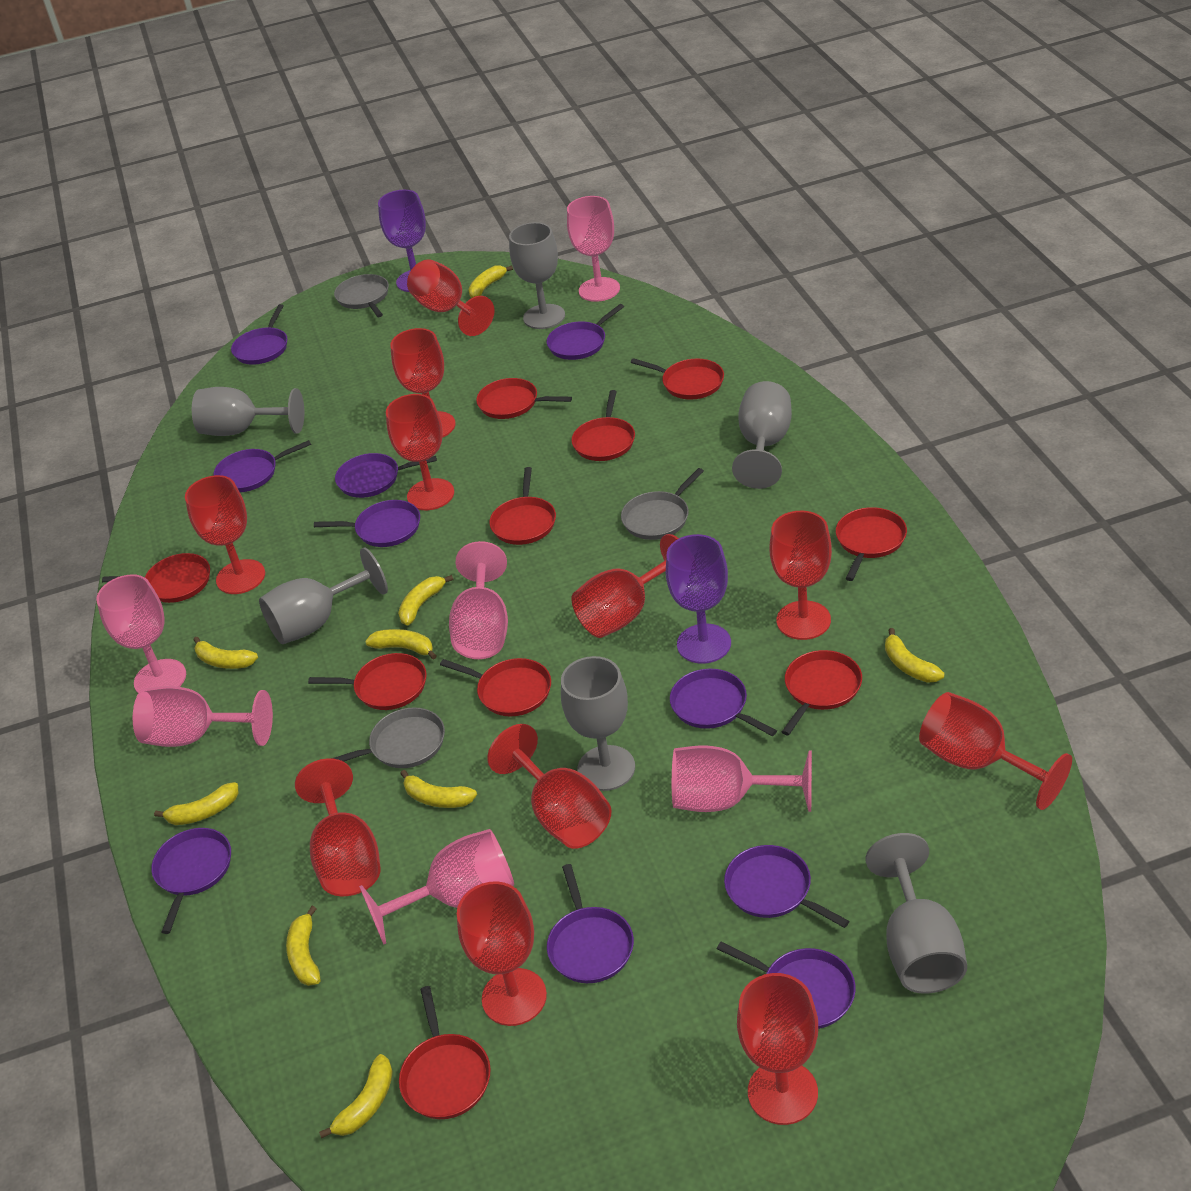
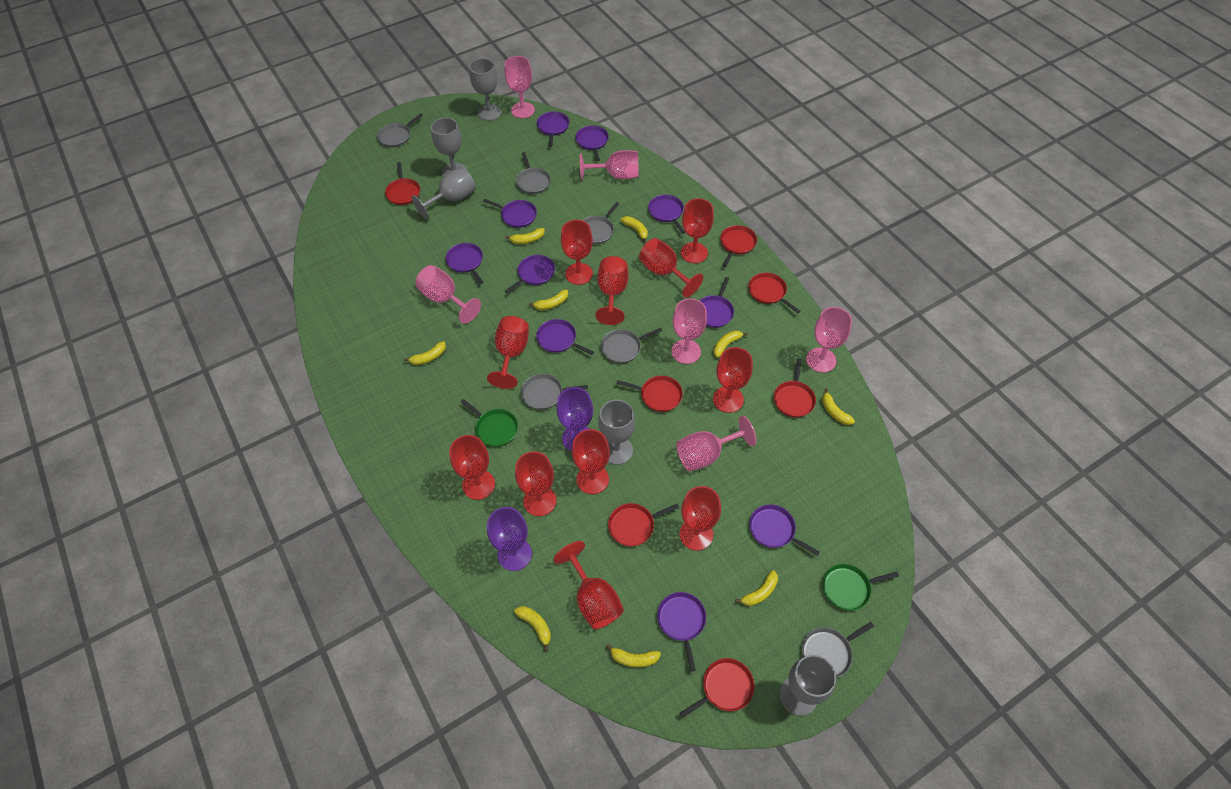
green pan: 0 -> 2
grey goblet: 6 -> 5
grey pan: 3 -> 6
red pan: 10 -> 7

